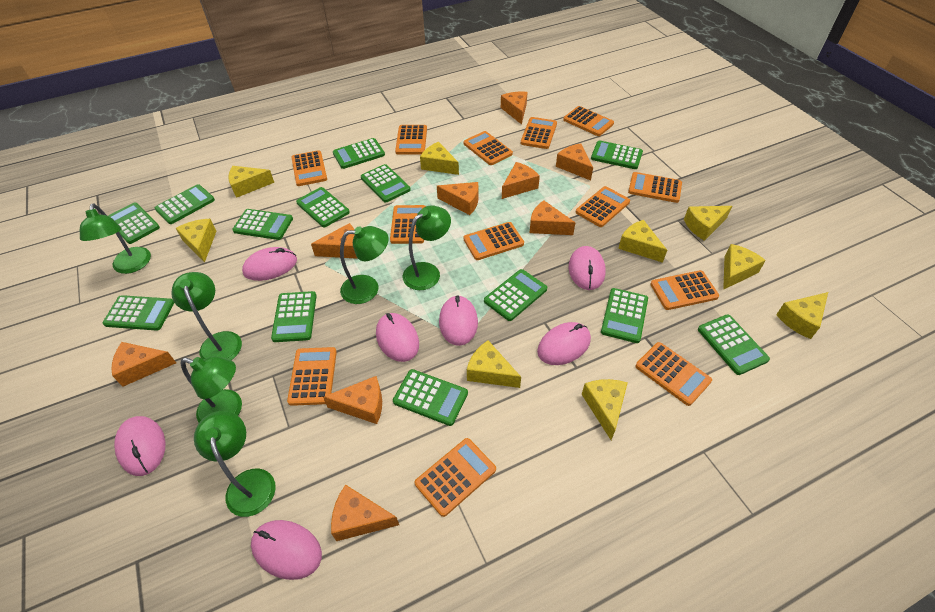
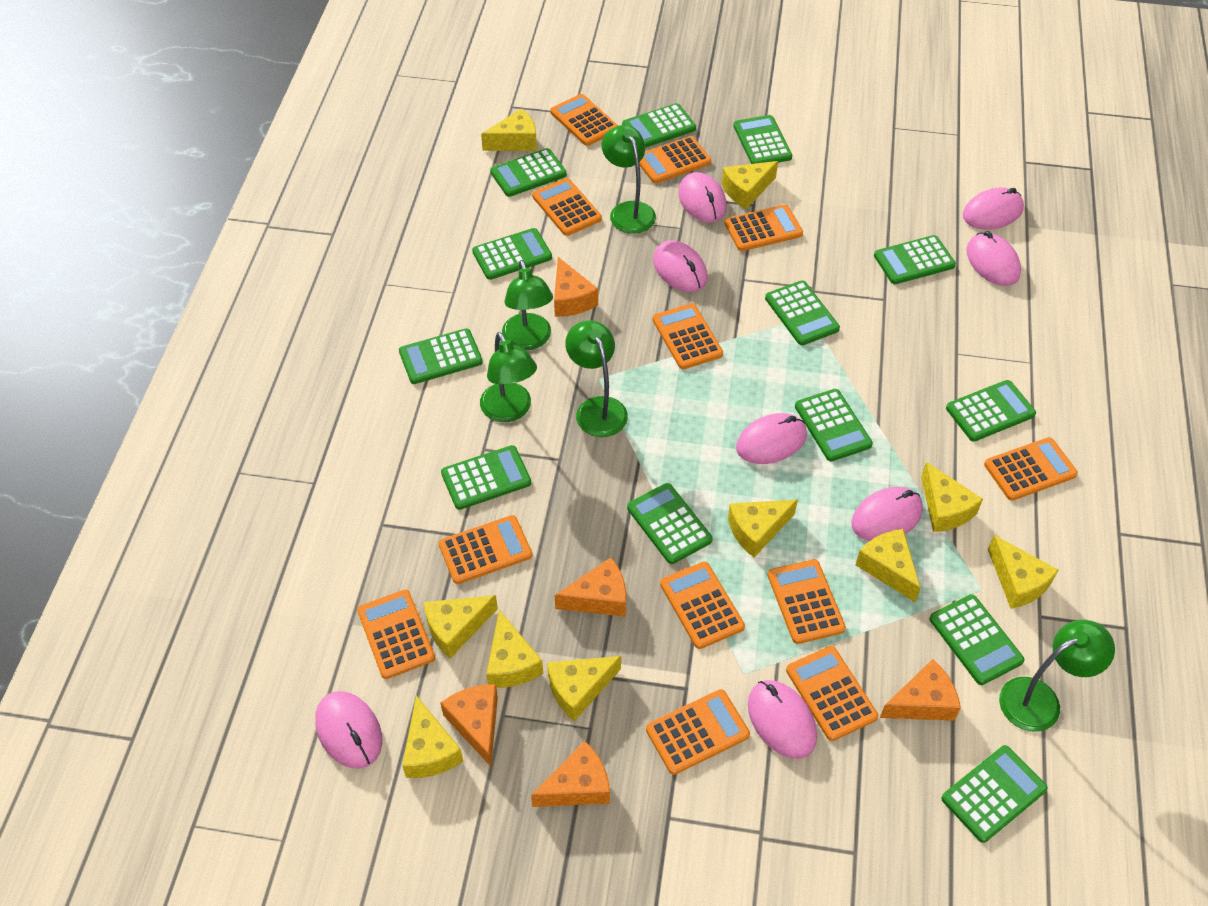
green lamp: 6 -> 5
orange calculator: 13 -> 12
orange cheese: 9 -> 5
pink mouse: 7 -> 8
yellow cheese: 9 -> 10

